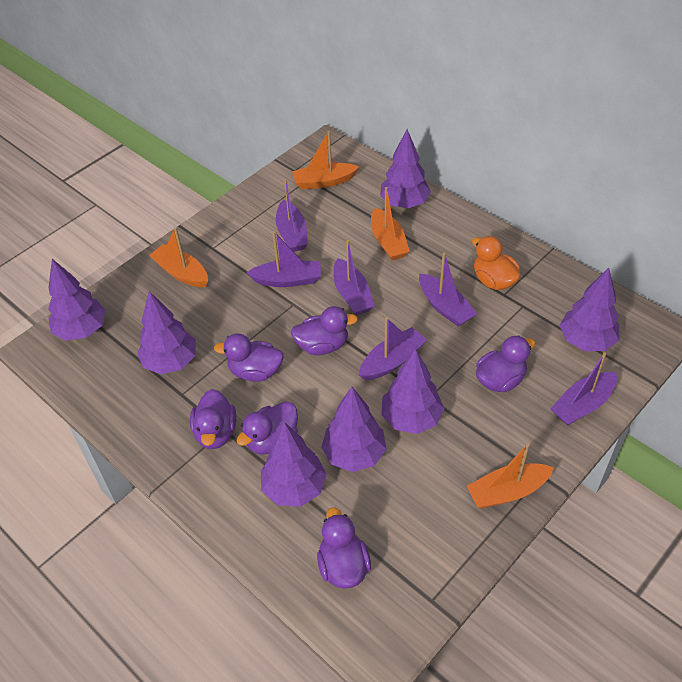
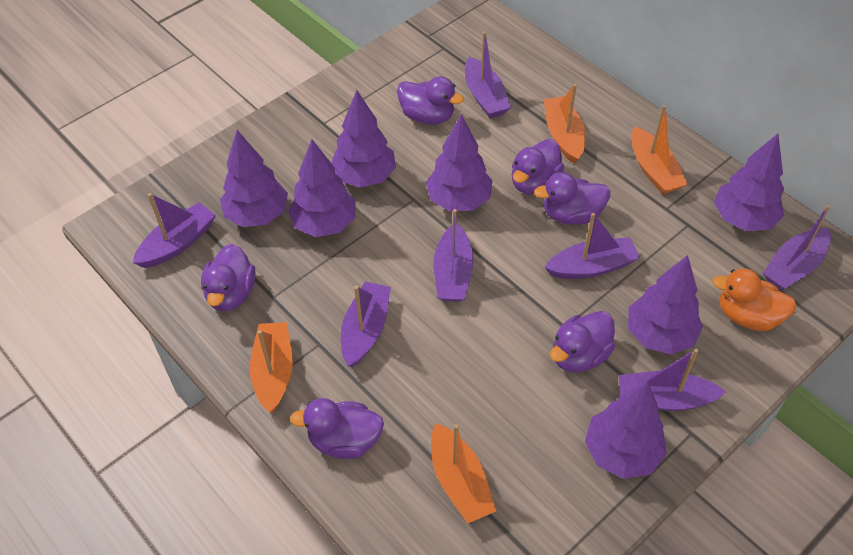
purple boat: 6 -> 7

